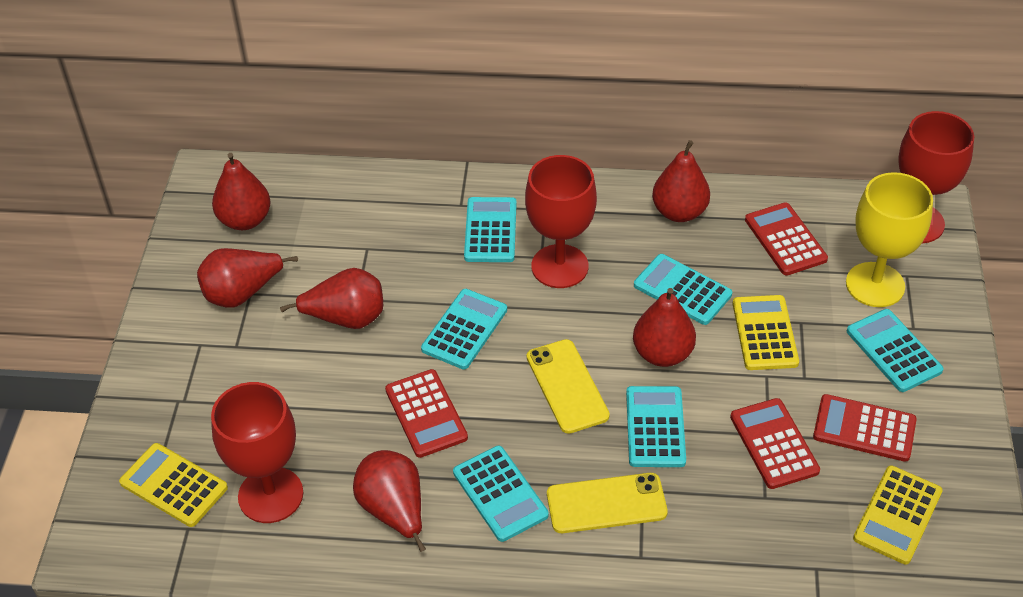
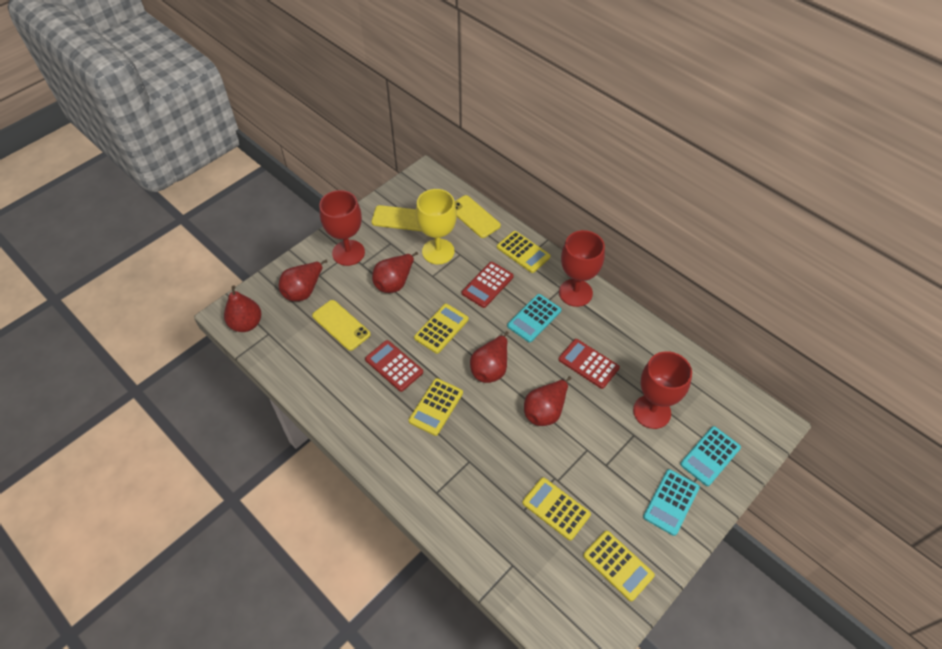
red calculator: 4 -> 3
red pear: 6 -> 5
turquoise calculator: 6 -> 3
yellow calculator: 3 -> 5
yellow phone: 2 -> 3

